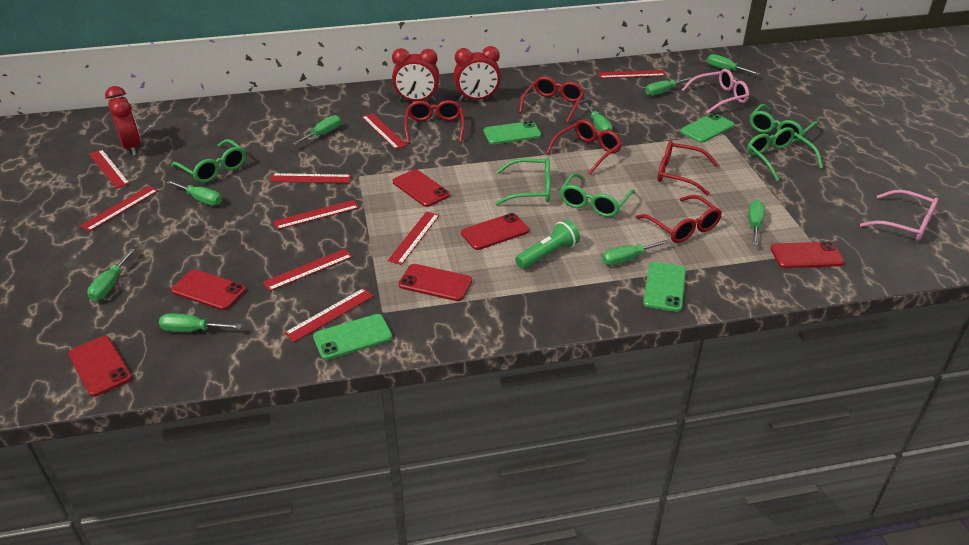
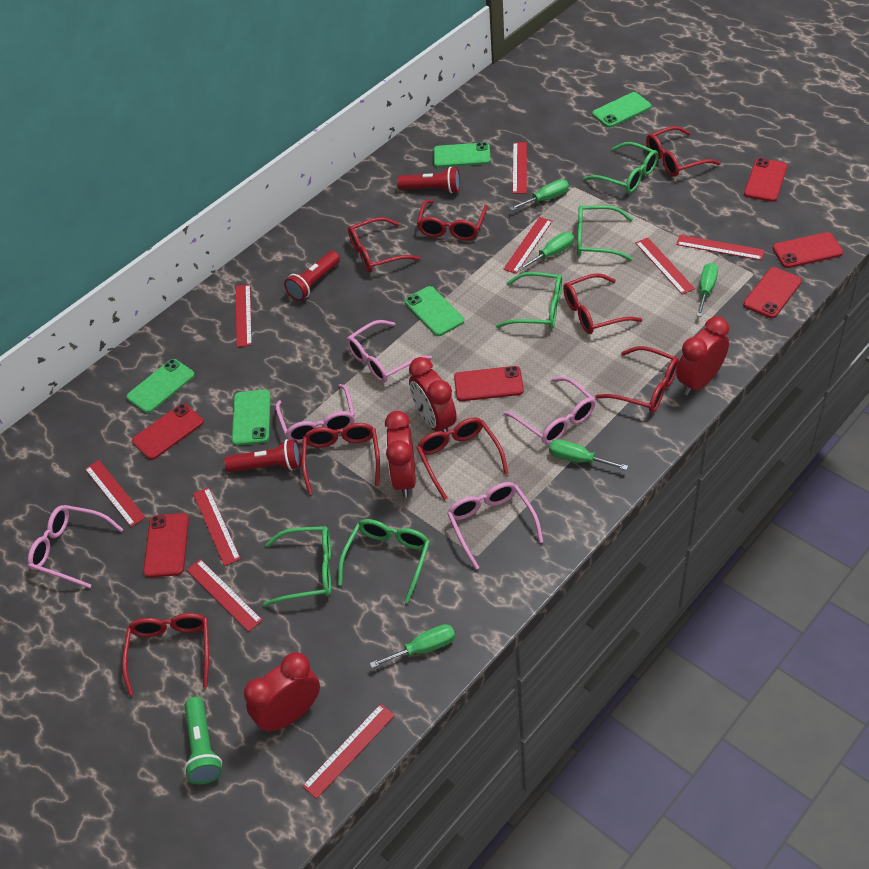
green phone: 4 -> 5
green screwdriver: 9 -> 5
pink glasses: 2 -> 5
red clock: 3 -> 4
red flashlight: 0 -> 3
red glasses: 5 -> 8

